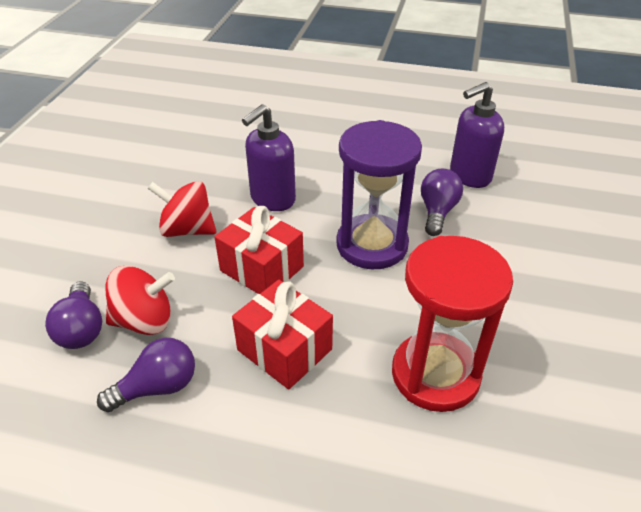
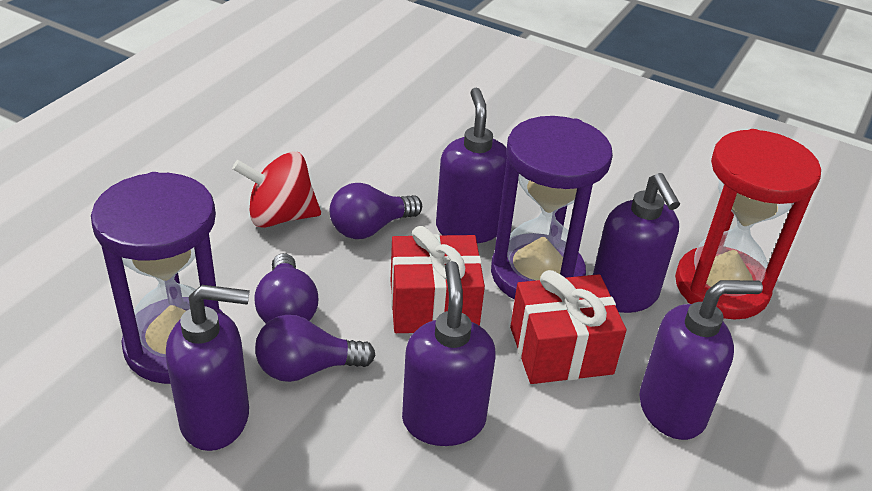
purple hourglass: 1 -> 2
purple soap dispenser: 2 -> 5
red spinning top: 2 -> 1

